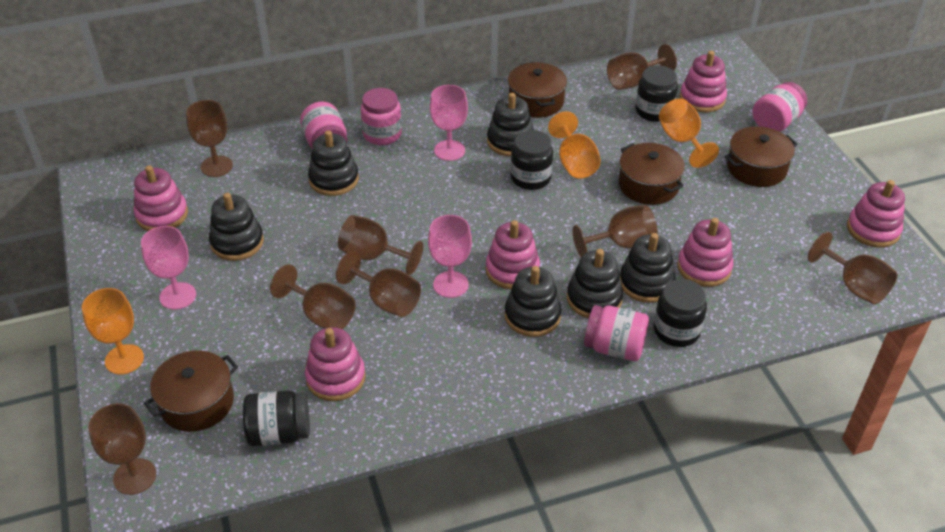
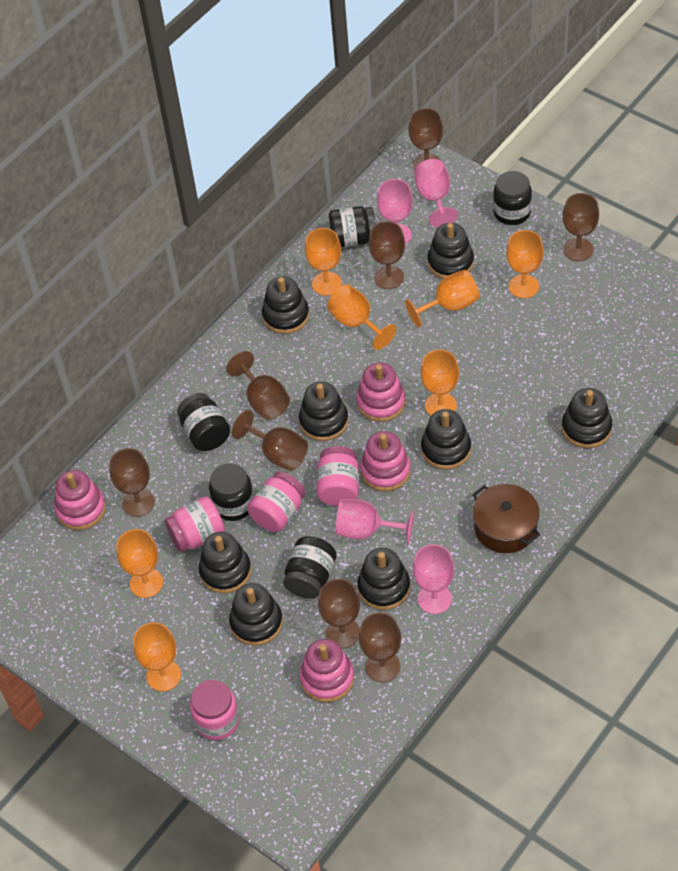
black jar: 4 -> 5
black stacking toy: 6 -> 8
brown pot: 4 -> 1
orange goblet: 3 -> 7
pink goblet: 3 -> 4
pink stacking toy: 6 -> 4

